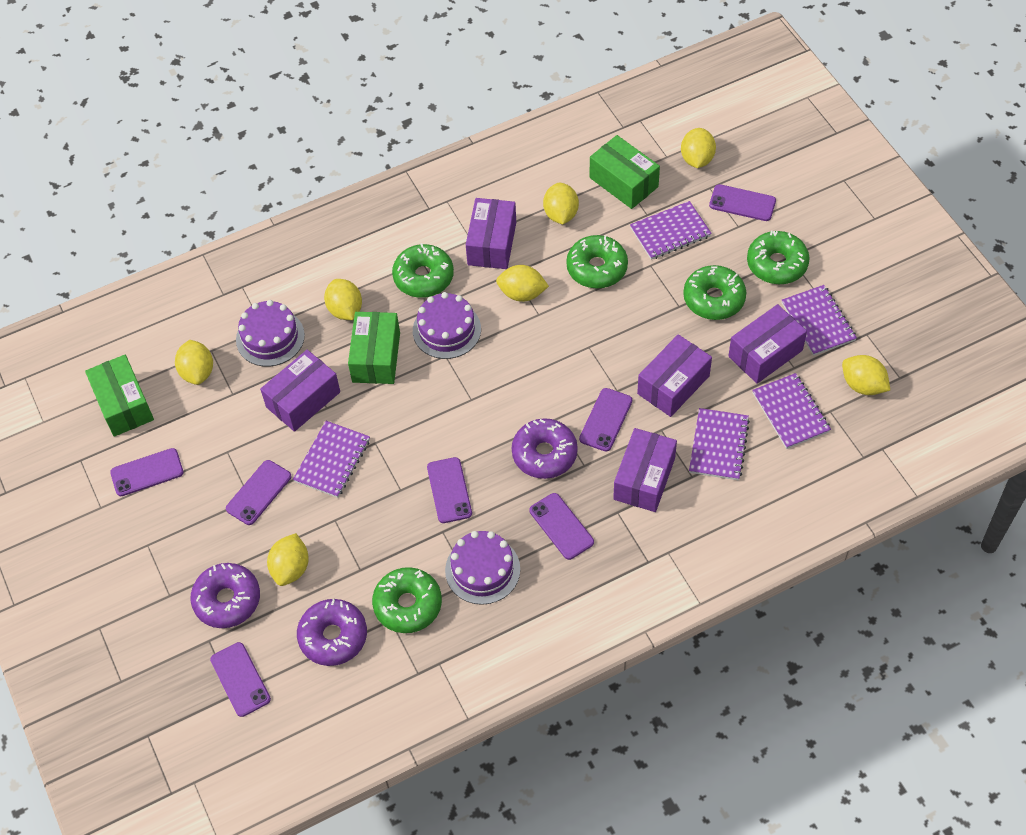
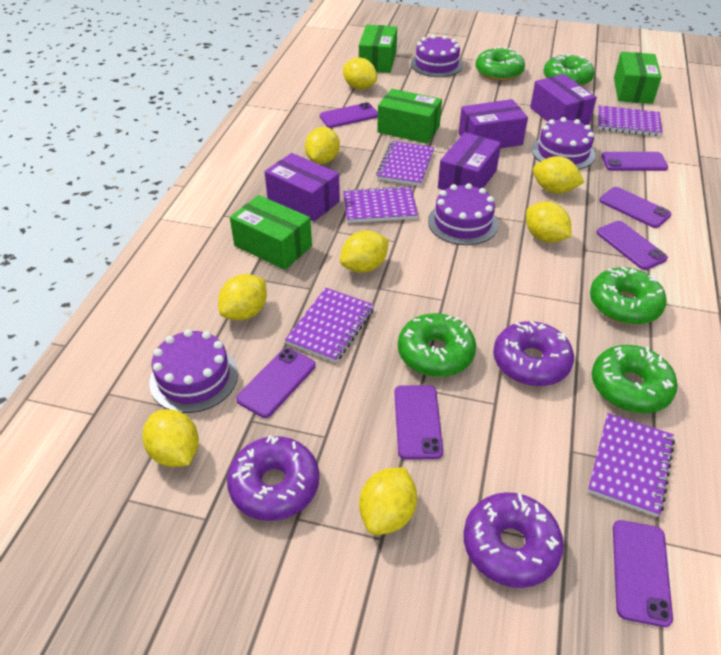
green box: 3 -> 4
purple box: 5 -> 4
purple cake: 3 -> 4
yellow lemon: 7 -> 8

